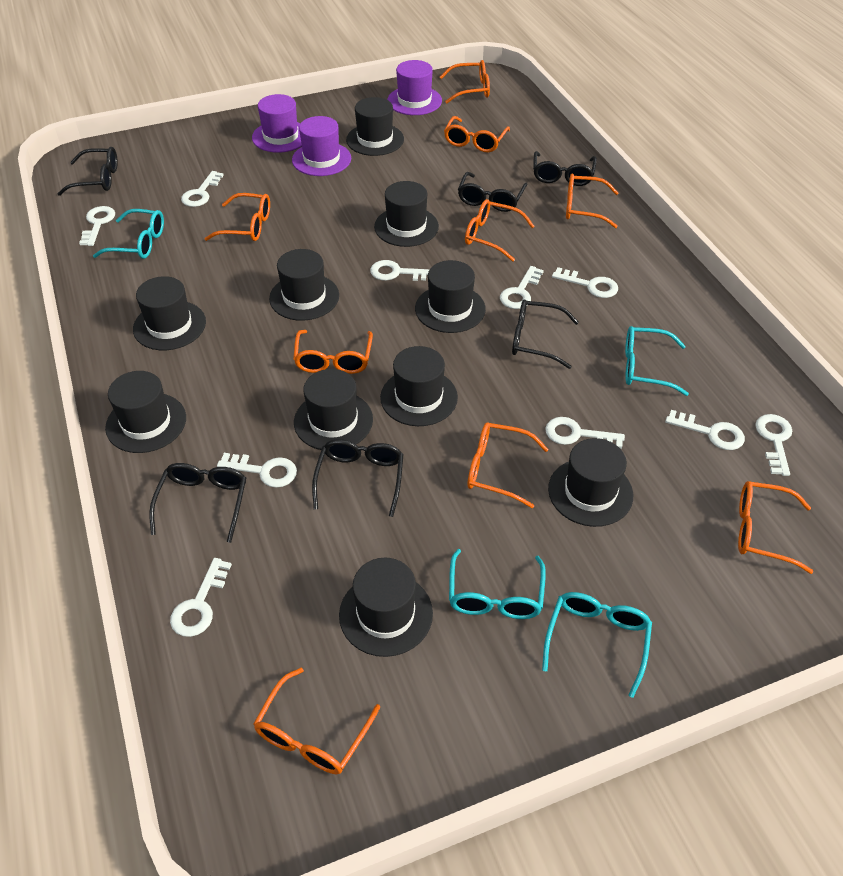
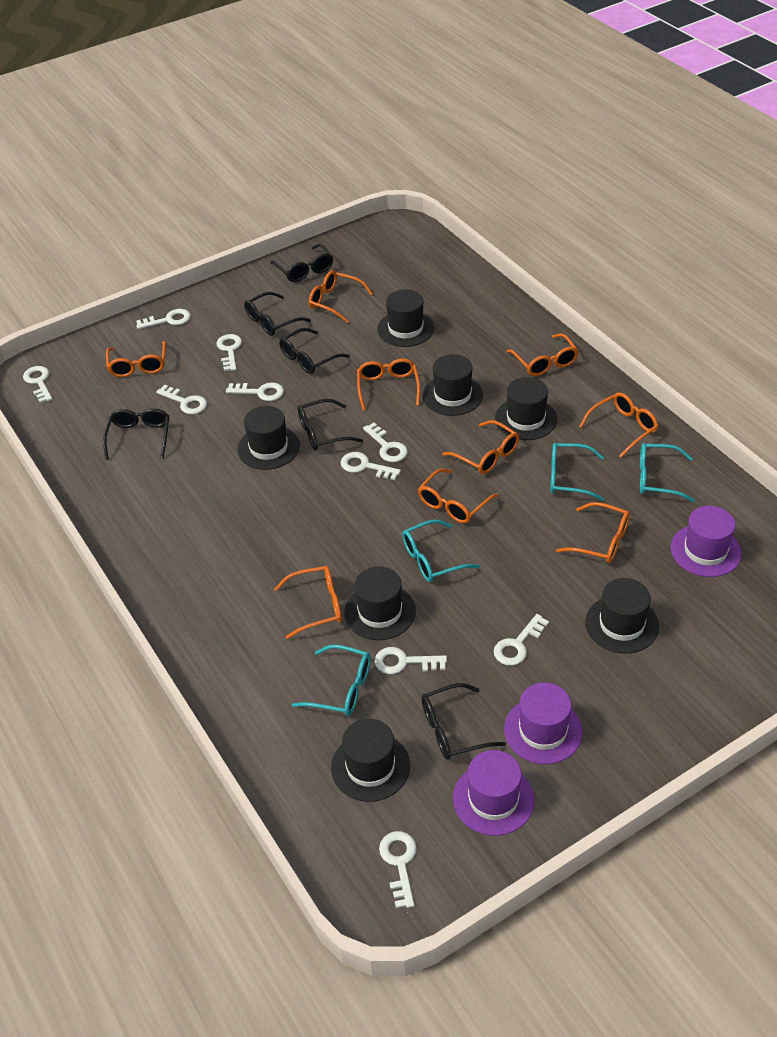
black hat: 10 -> 7

